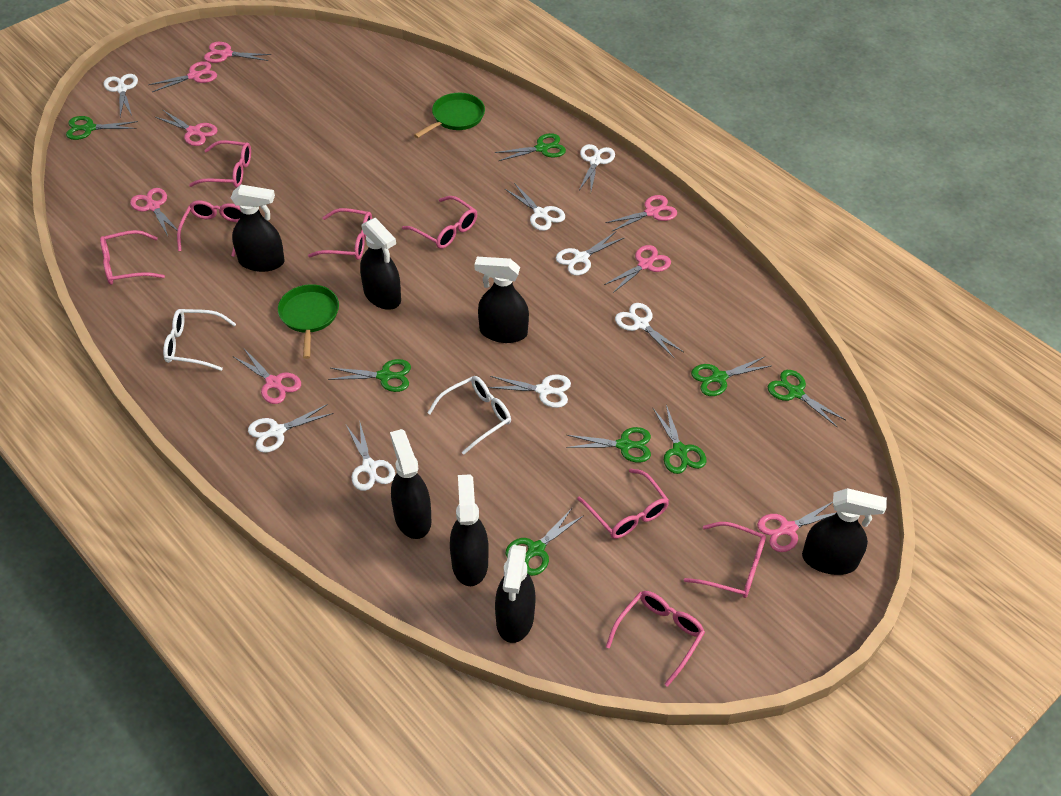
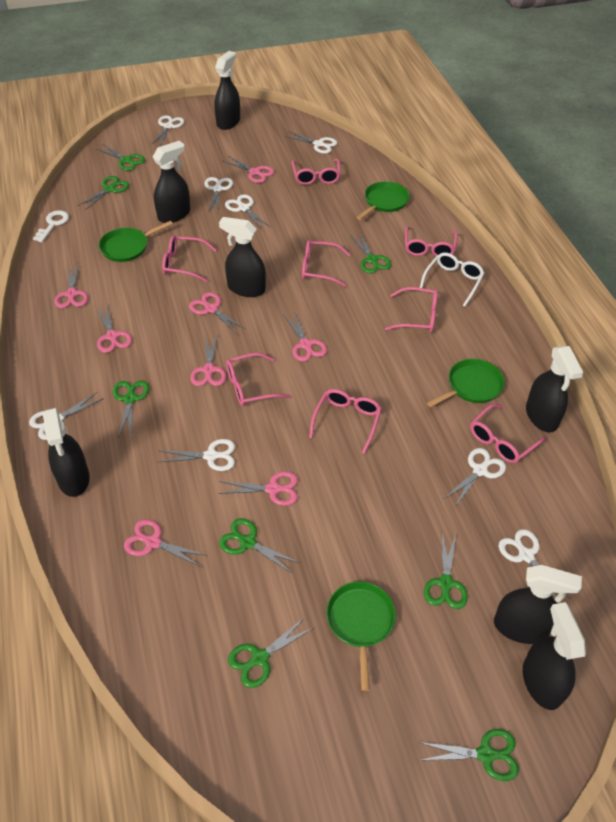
green pan: 2 -> 4
white glasses: 2 -> 1
white key: 0 -> 1

